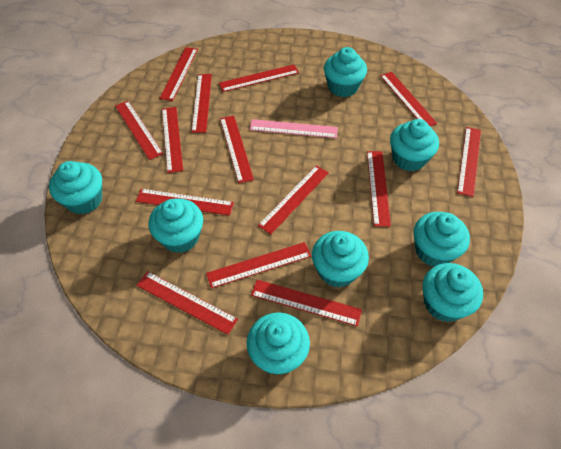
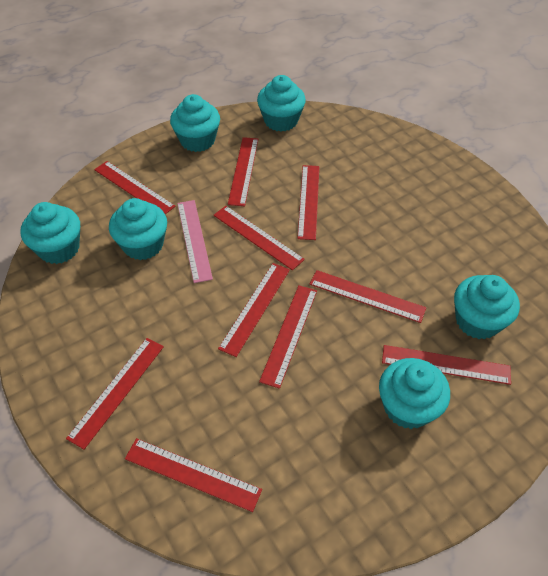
red ruler: 14 -> 10
turquoise cupcake: 8 -> 6

